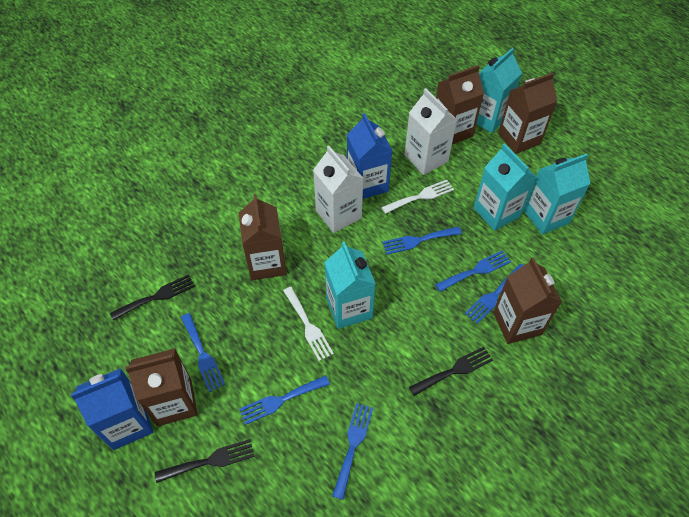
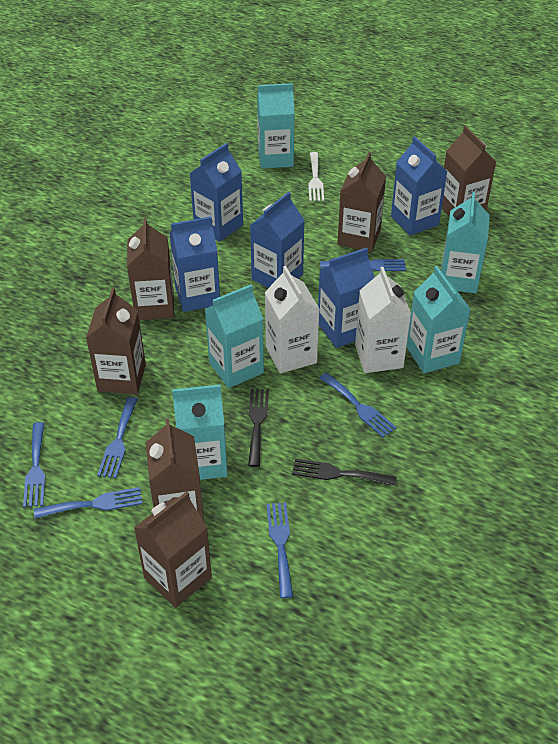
black fork: 3 -> 2
blue carton: 2 -> 5
brown carton: 5 -> 6
turquoise carton: 4 -> 5
white fork: 2 -> 1

